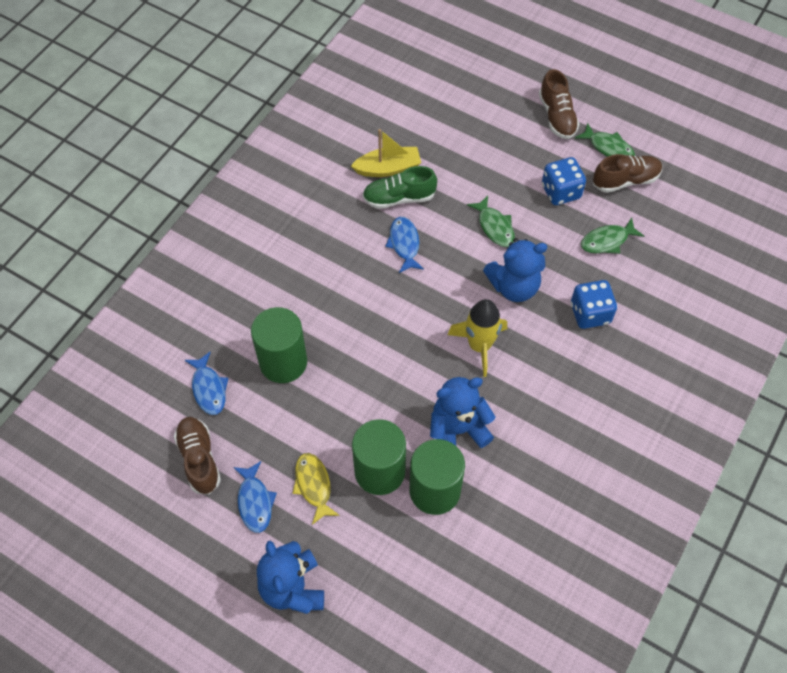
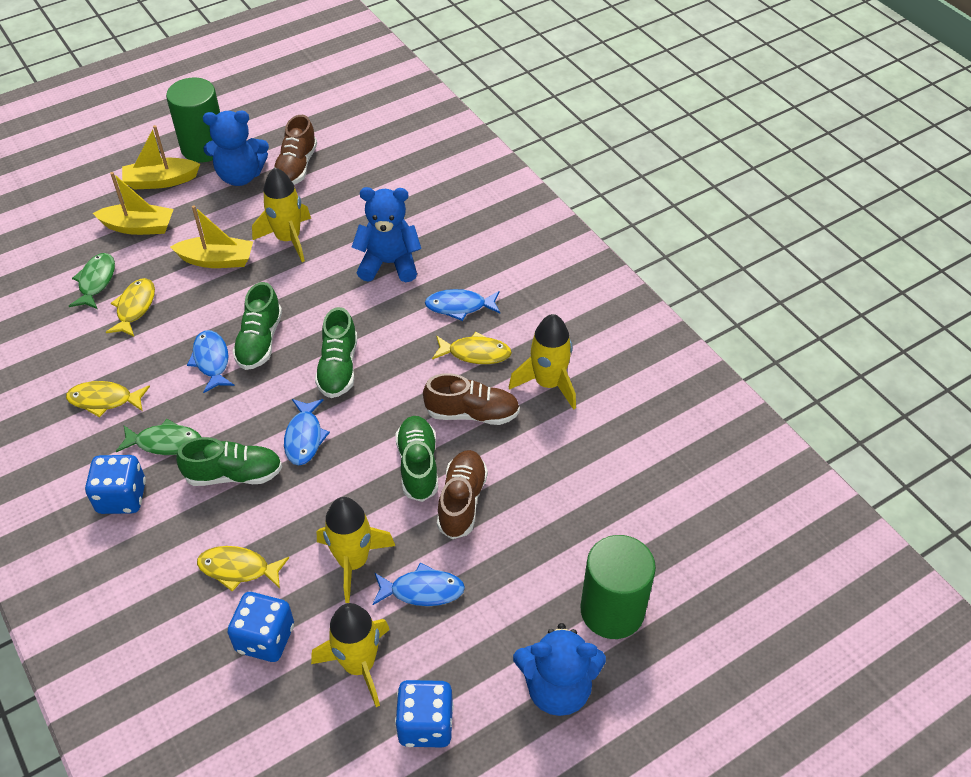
blue dice: 2 -> 3
blue fish: 3 -> 4
green cylinder: 3 -> 2
green fish: 3 -> 2
green shoe: 1 -> 4
yellow boat: 1 -> 3
yellow fish: 1 -> 4
yellow rocket: 1 -> 4

